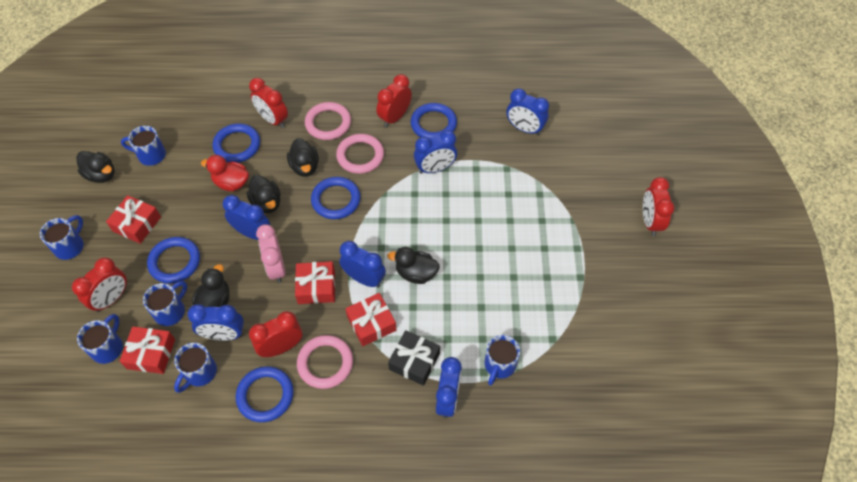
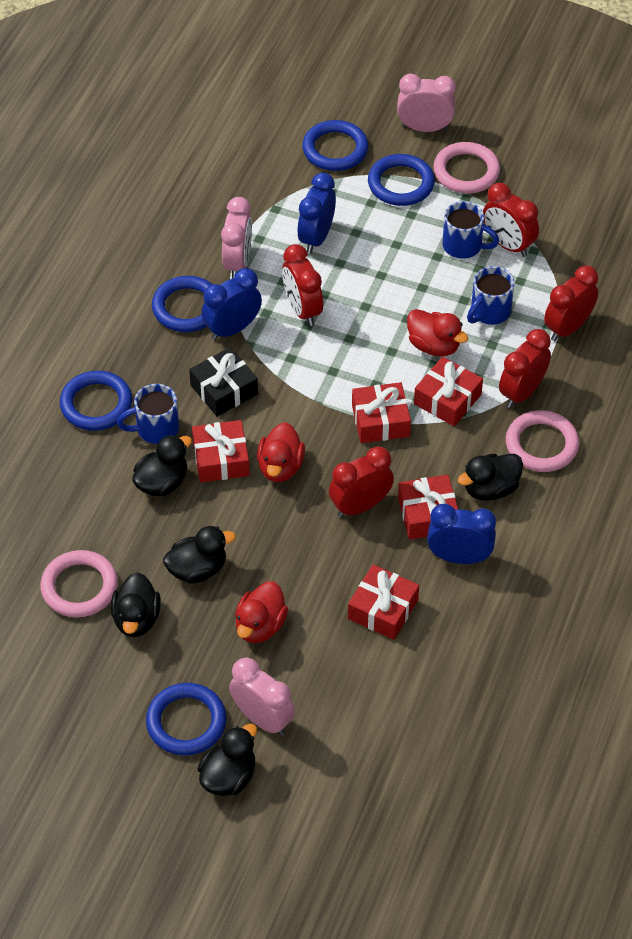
blue clock: 6 -> 3
blue mug: 6 -> 3
pink clock: 1 -> 3
red duck: 1 -> 3
red gift: 4 -> 5

